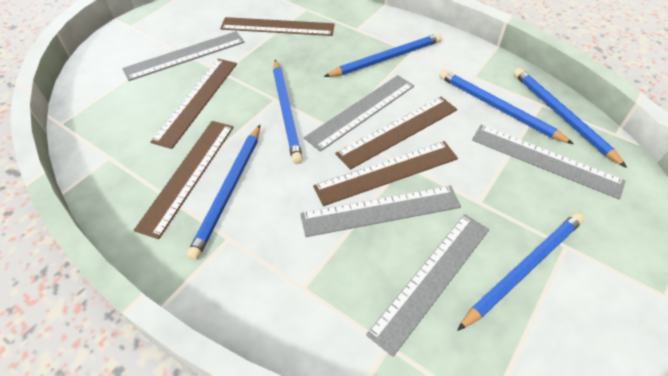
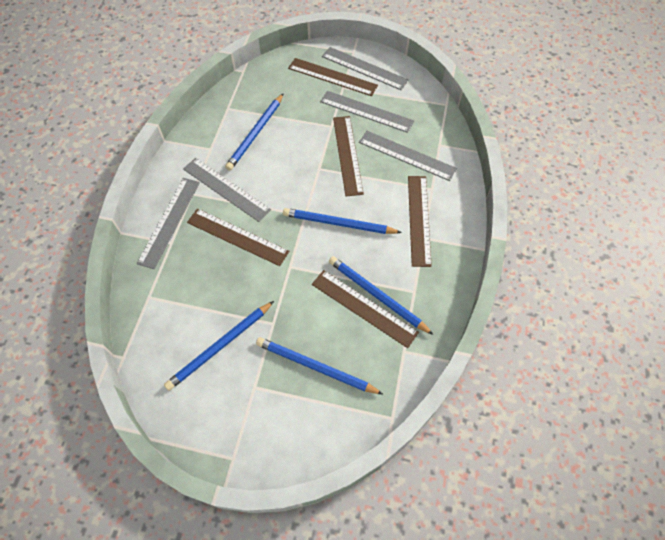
blue pencil: 6 -> 5

